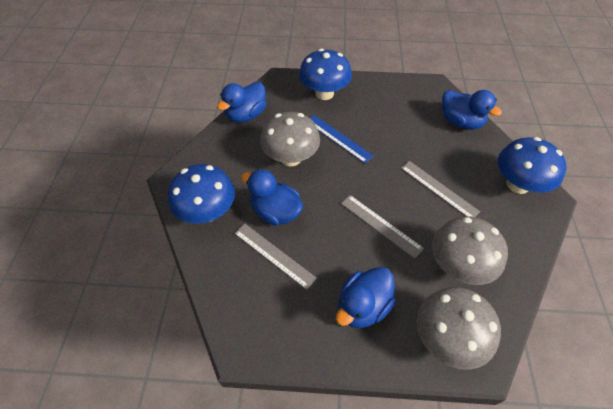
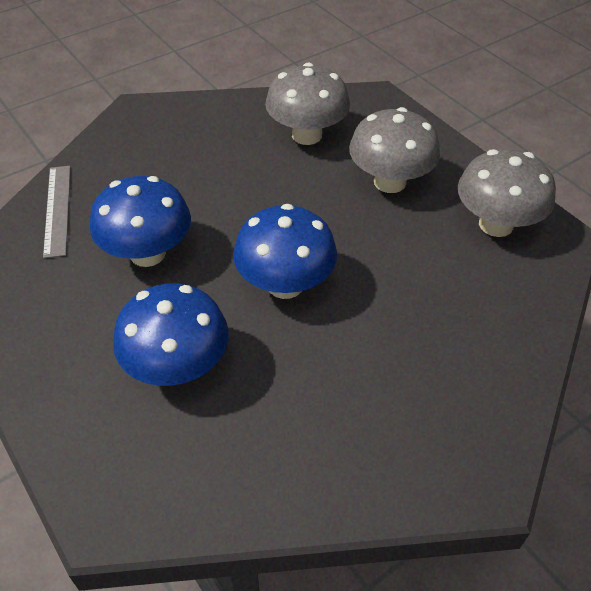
blue duck: 4 -> 0
blue ruler: 1 -> 0
grey ruler: 3 -> 1

